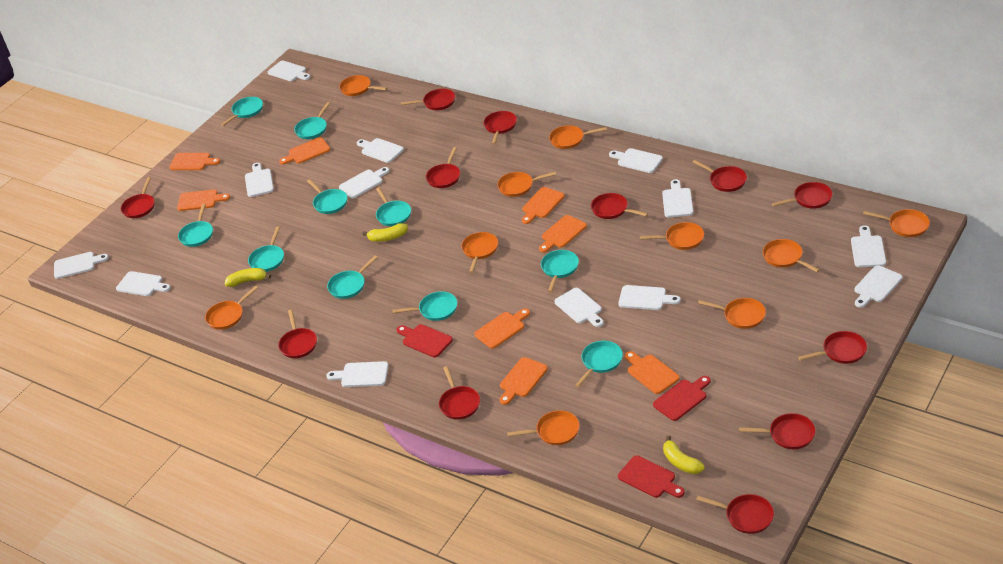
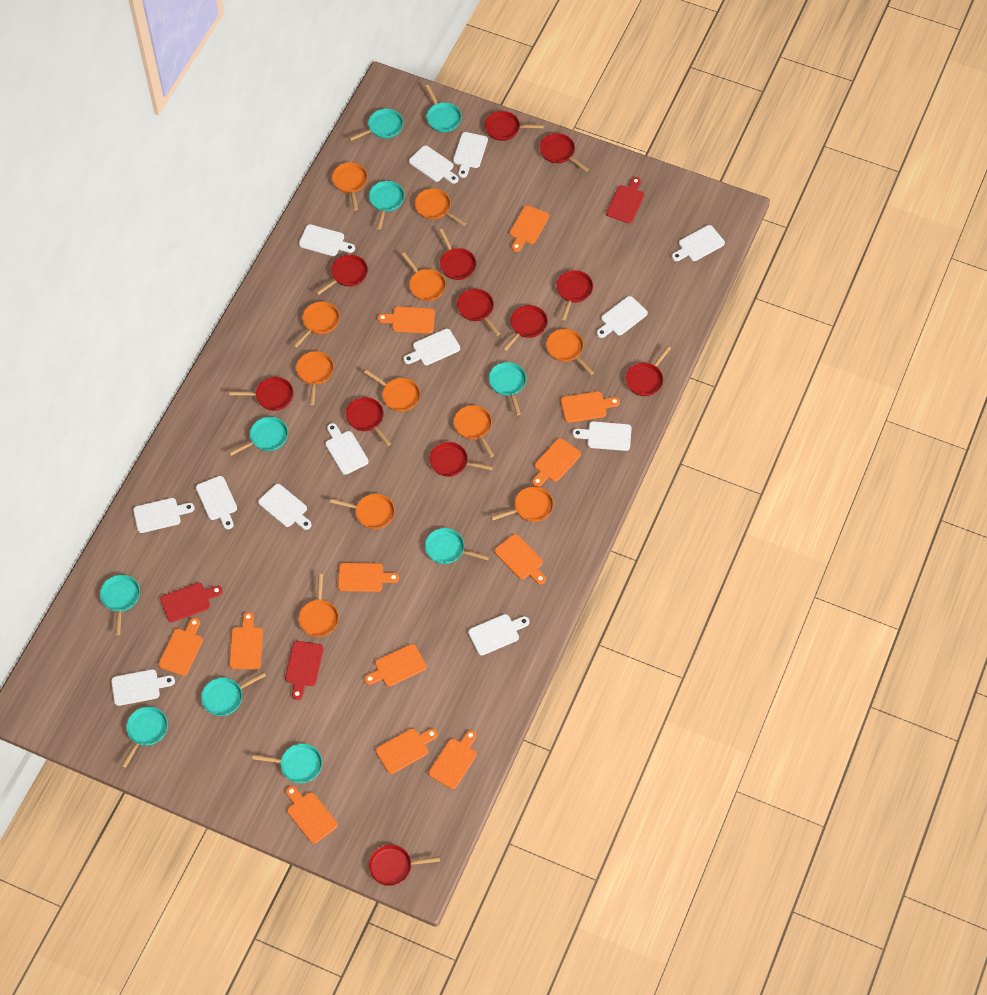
orange cutting board: 8 -> 12
orange pan: 10 -> 11
yellow banana: 3 -> 0

